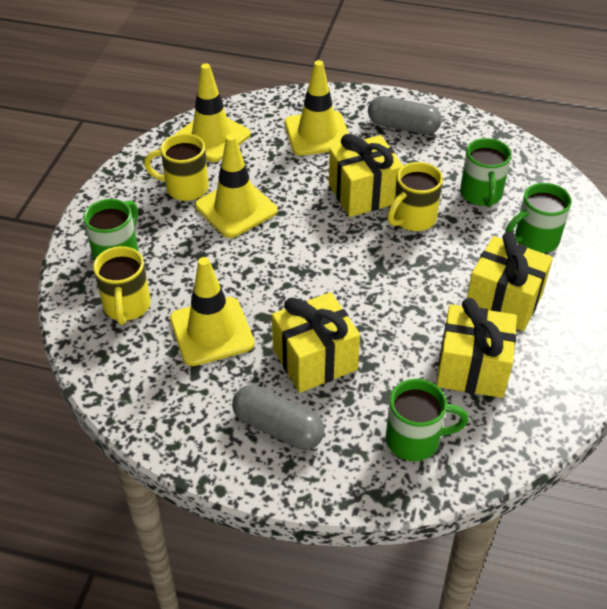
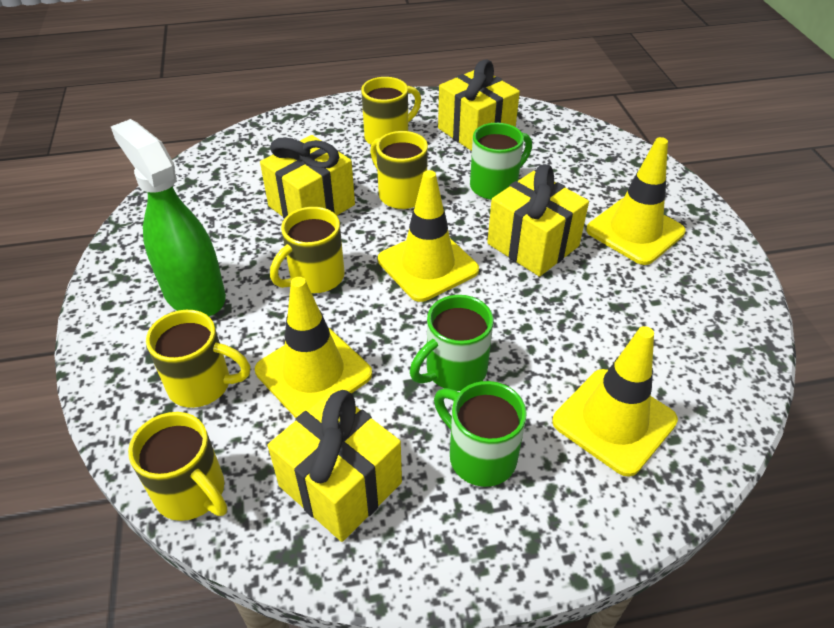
green mug: 4 -> 3
green spray bottle: 0 -> 1
grey capsule: 2 -> 0
yellow mug: 3 -> 5

